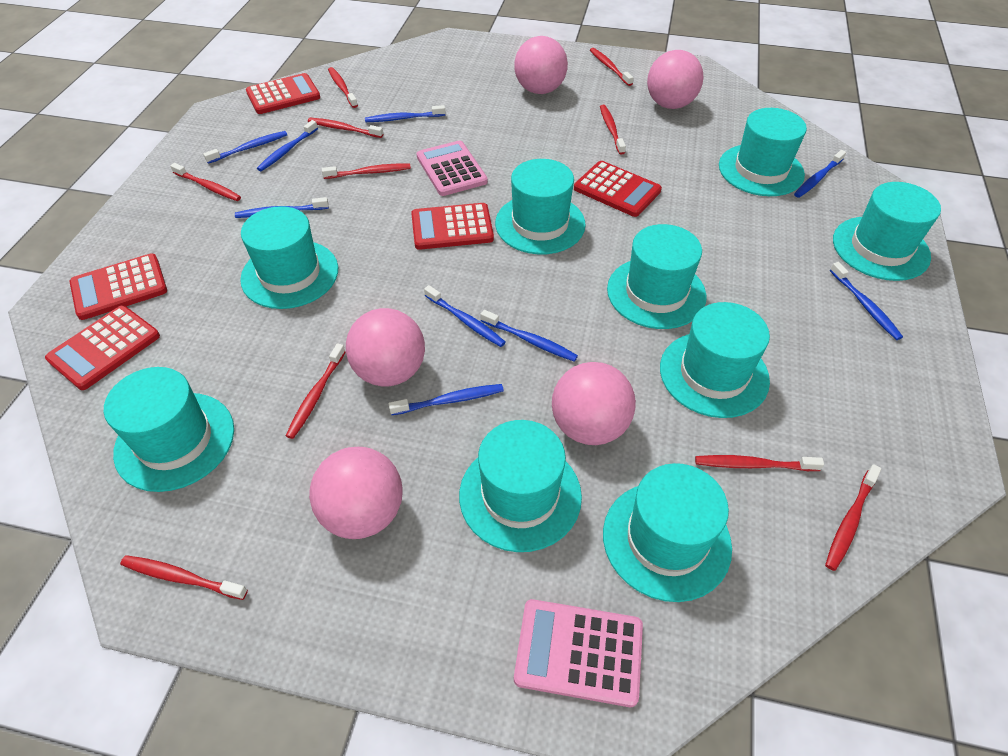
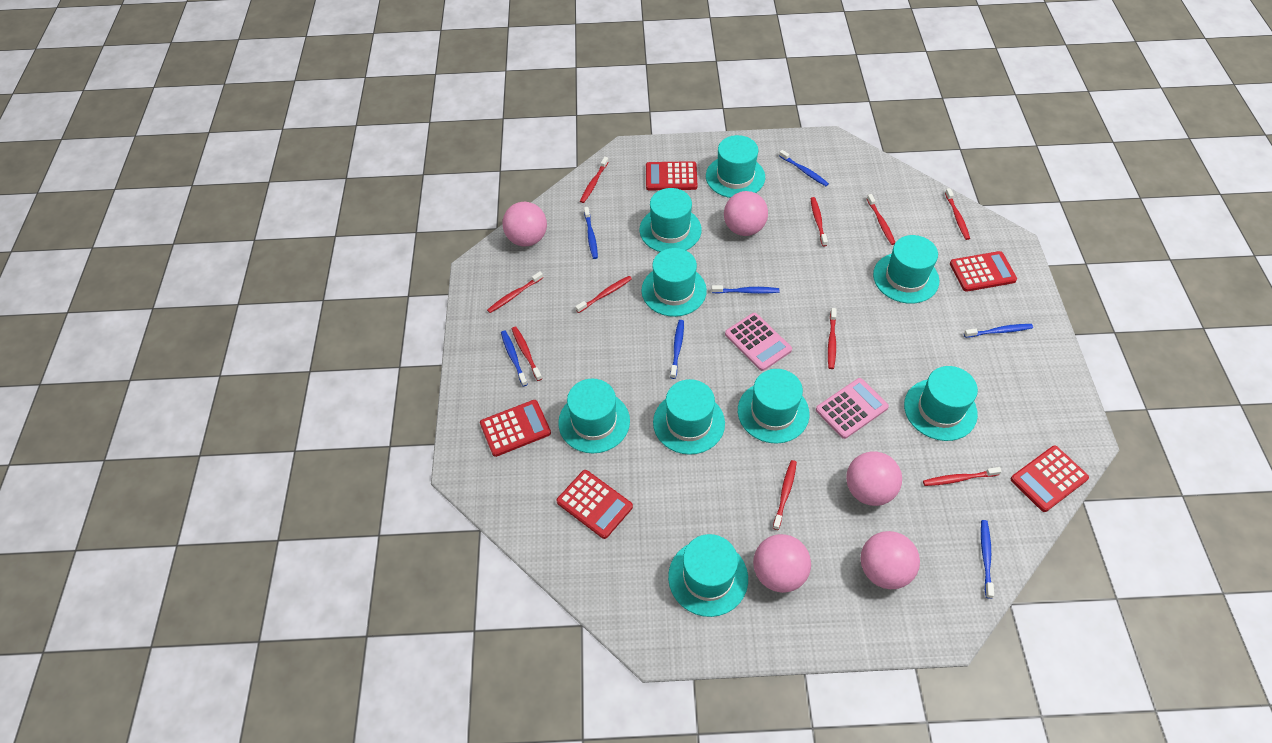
blue toothbrush: 9 -> 7

